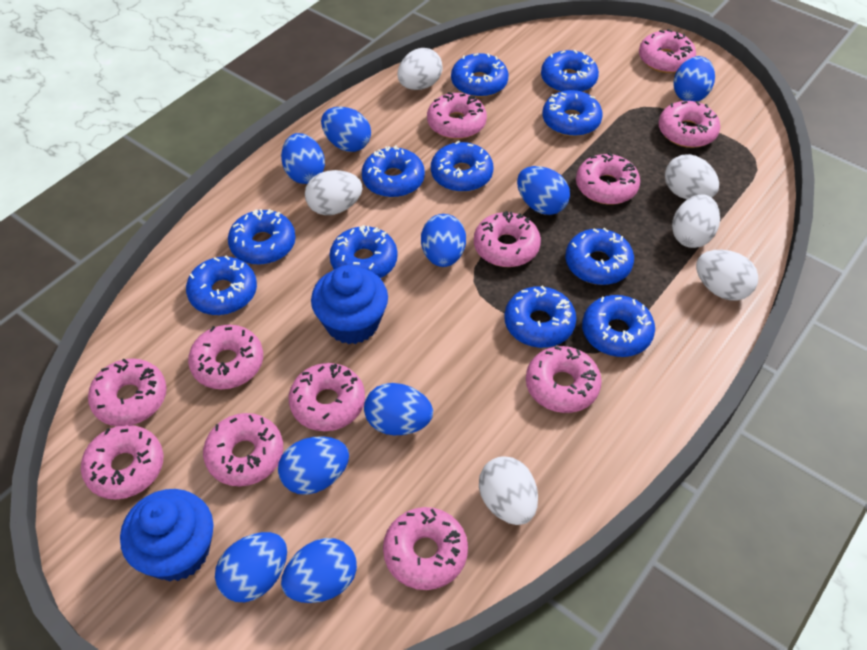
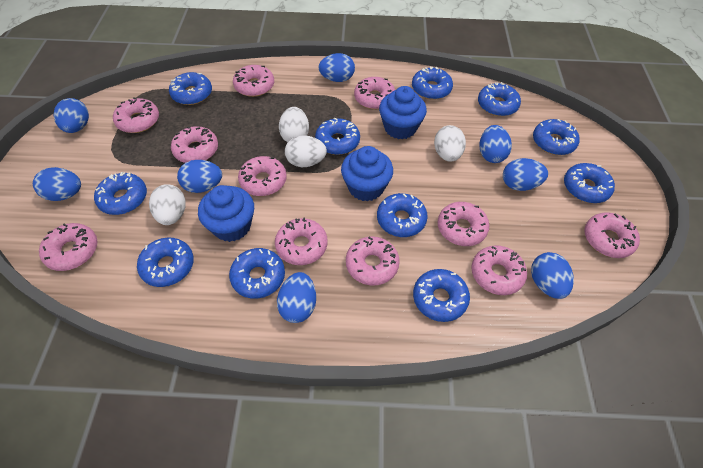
blue cupcake: 2 -> 3
blue egg: 9 -> 8
pink donut: 12 -> 11
white egg: 6 -> 4

